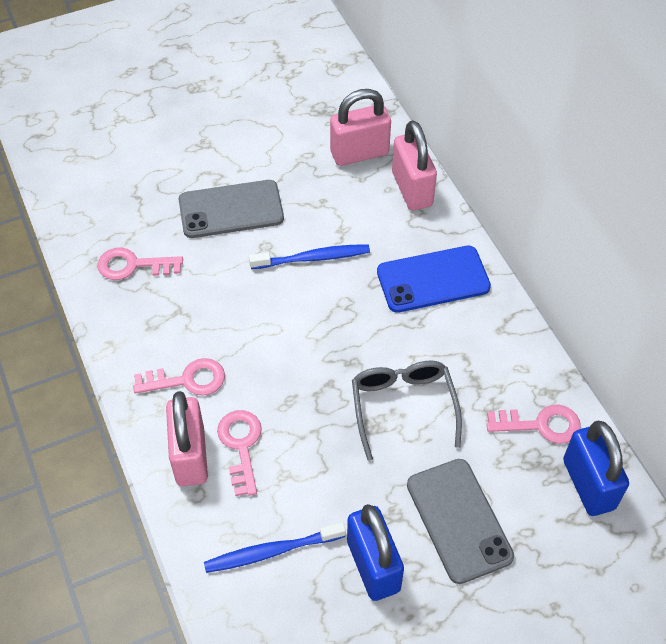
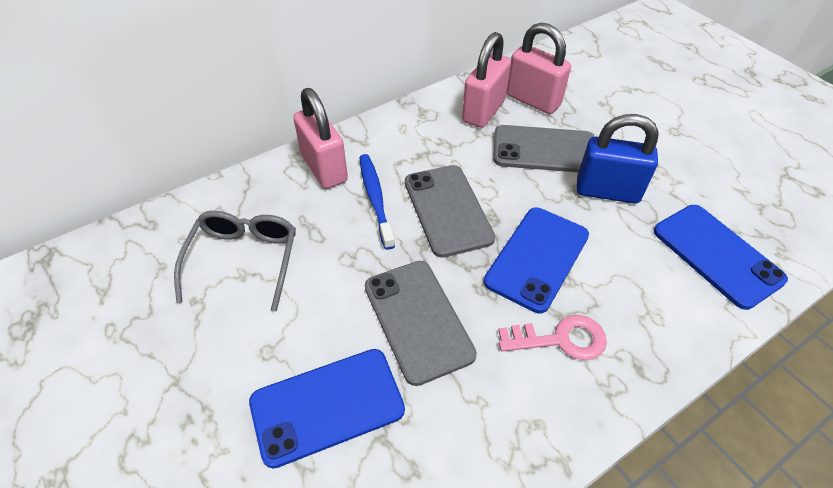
blue padlock: 2 -> 1
blue phone: 1 -> 3
blue toothbrush: 2 -> 1
grey phone: 2 -> 3
pink key: 4 -> 1

